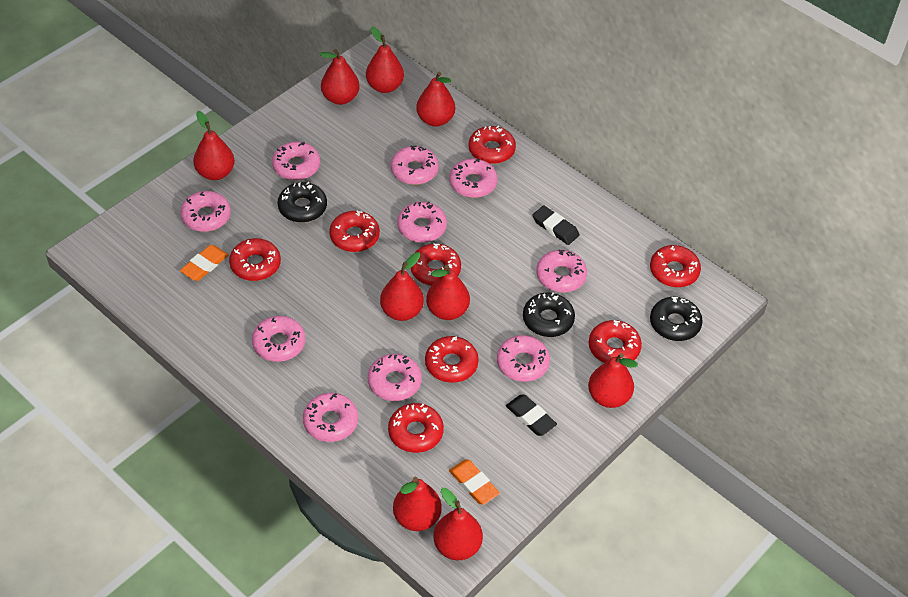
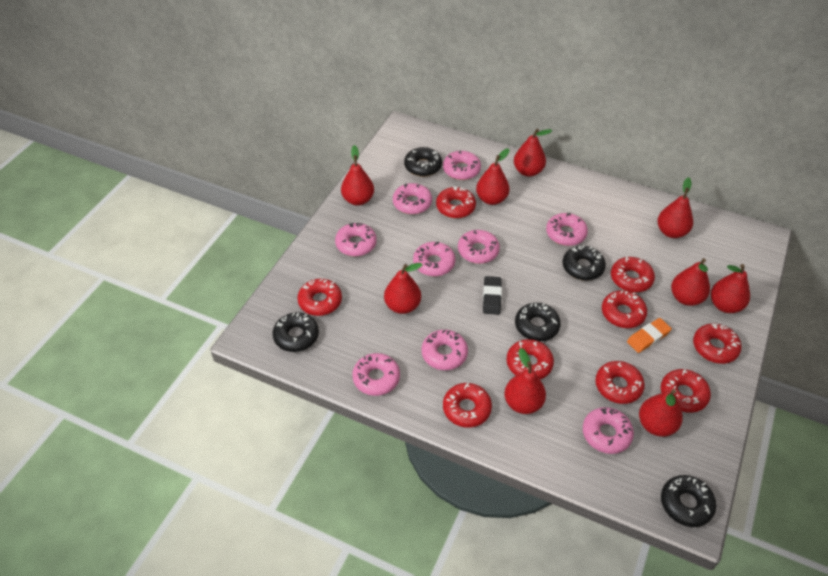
black donut: 3 -> 5
black eraser: 2 -> 1
orange eraser: 2 -> 1
pink donut: 10 -> 9
red donut: 8 -> 9

